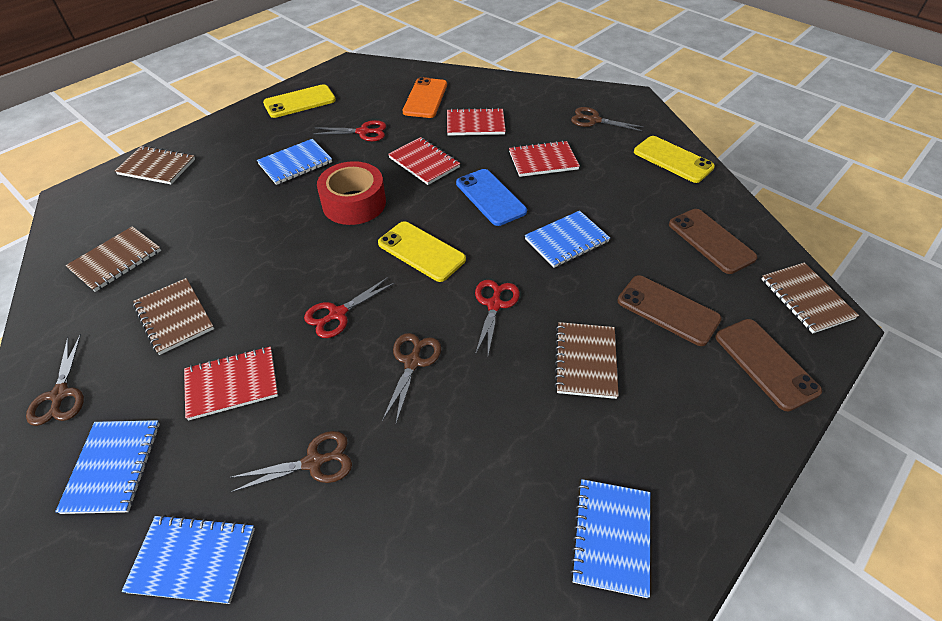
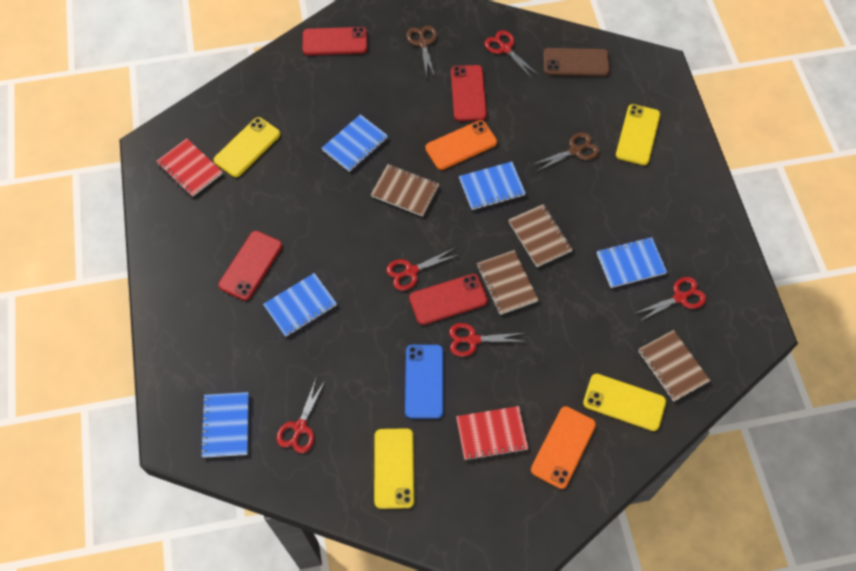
brown notebook: 5 -> 4
brown phone: 3 -> 1
brown scissors: 4 -> 2
orange phone: 1 -> 2
red notebook: 4 -> 2
red phone: 0 -> 4
red scissors: 3 -> 5
red tape: 1 -> 0
yellow phone: 3 -> 4

